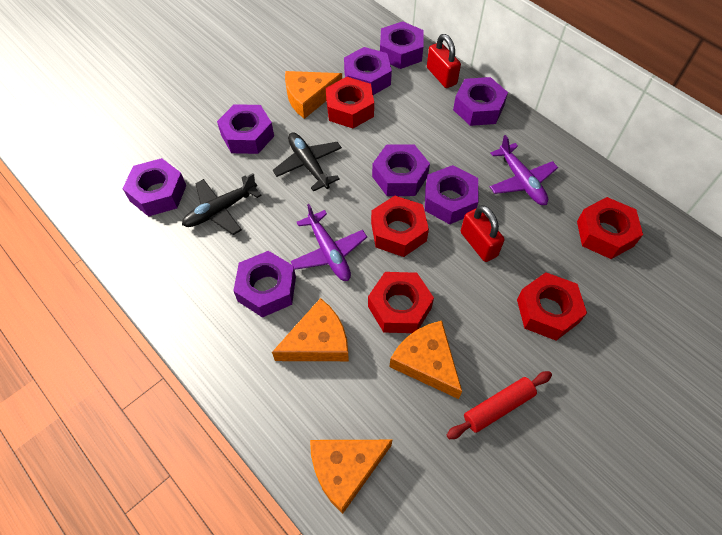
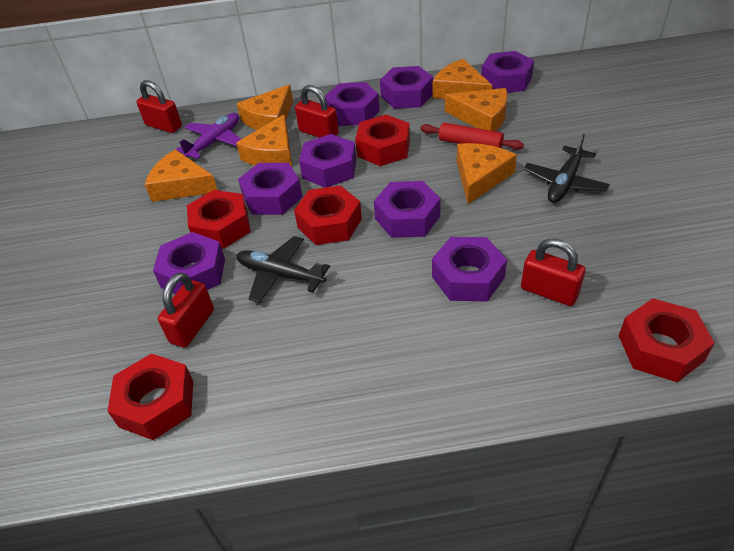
orange cheese: 4 -> 6
purple plane: 2 -> 1
red padlock: 2 -> 4

